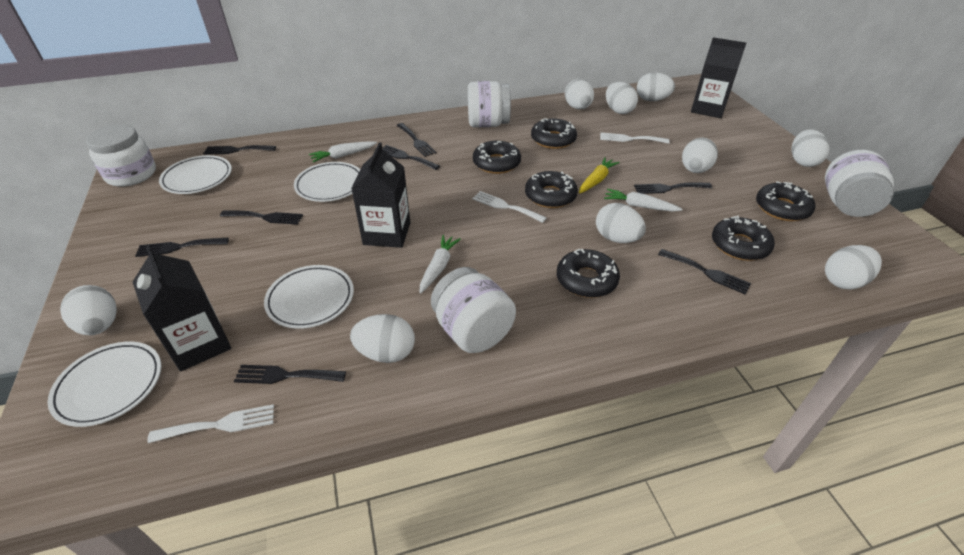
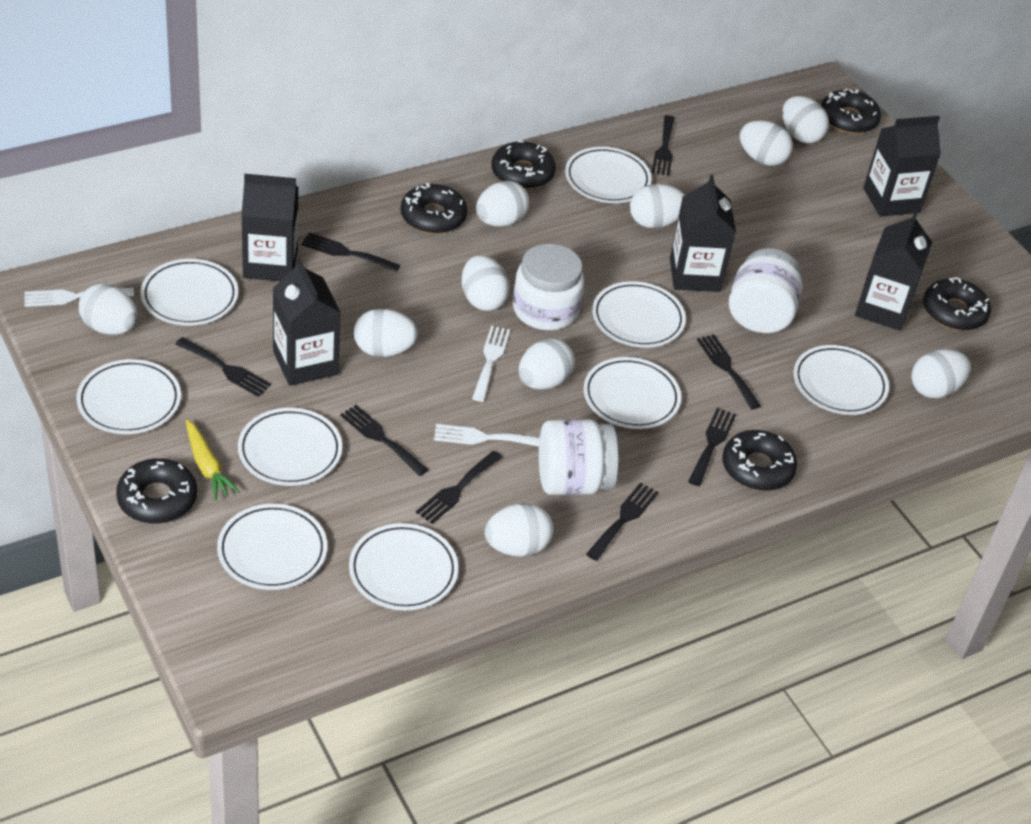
black carton: 3 -> 5
white carrot: 3 -> 0
white egg: 9 -> 10
white jar: 4 -> 3
white plate: 4 -> 9

